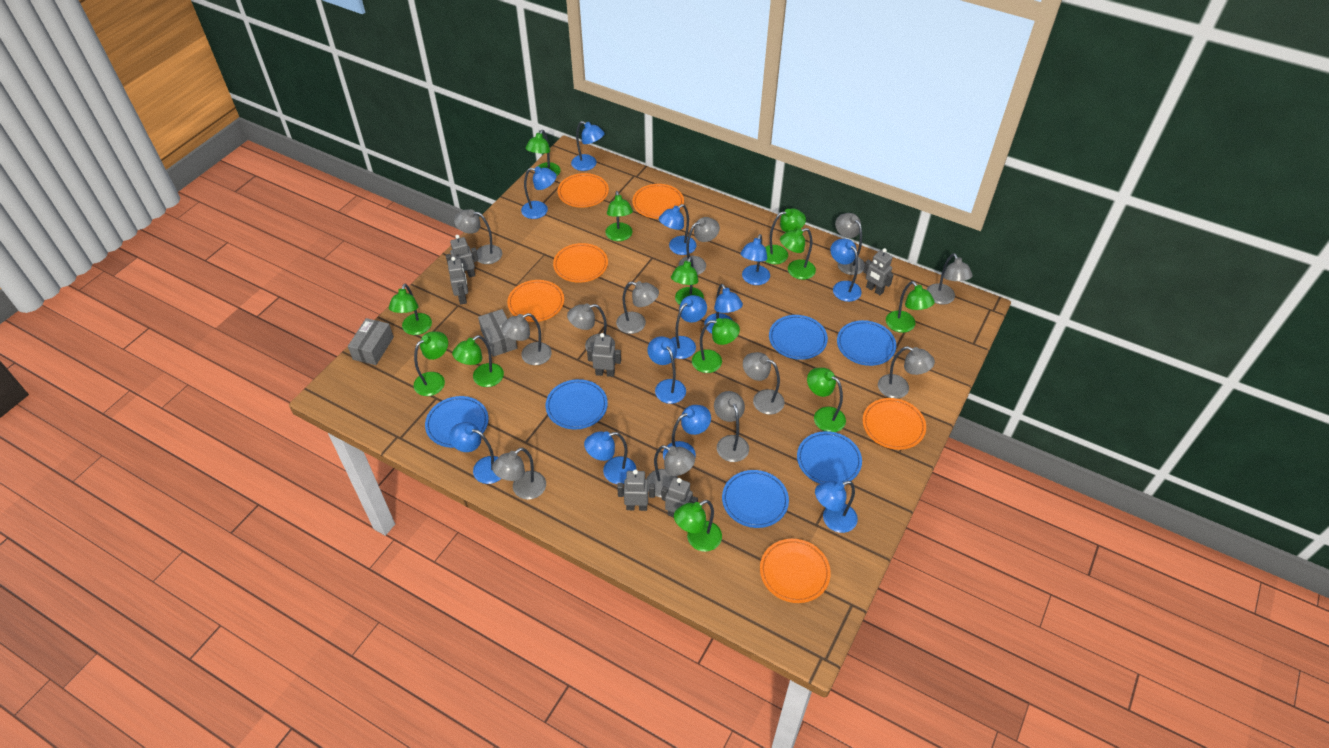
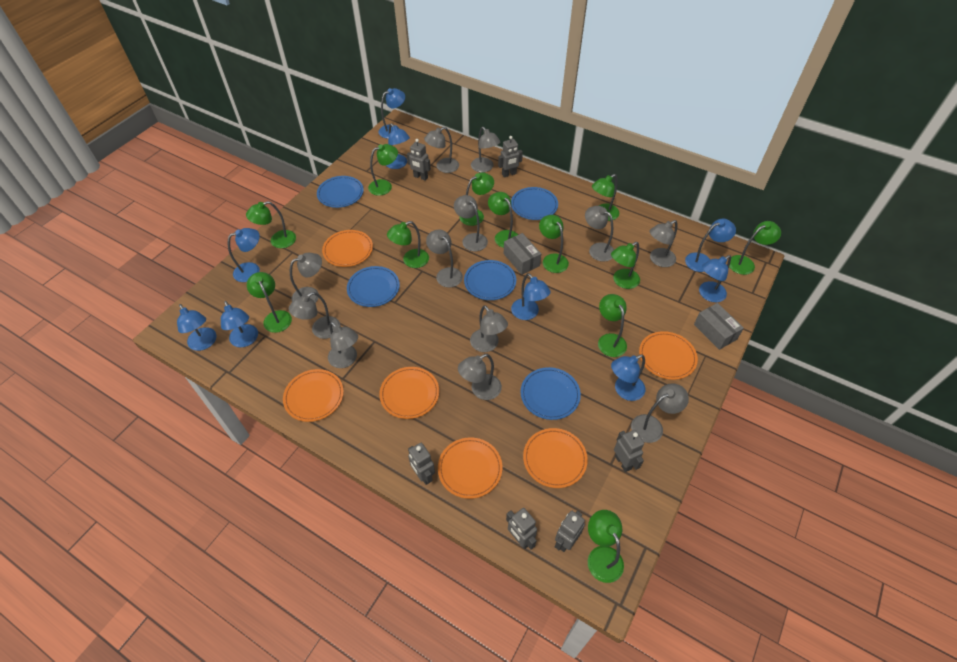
blue lamp: 12 -> 9
blue plate: 6 -> 5

